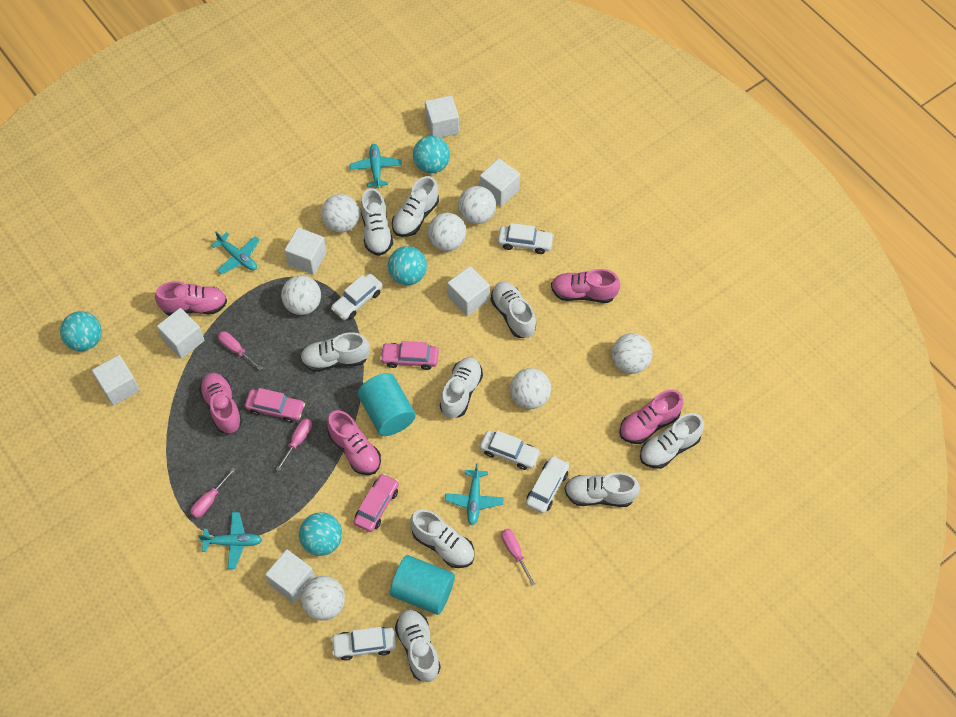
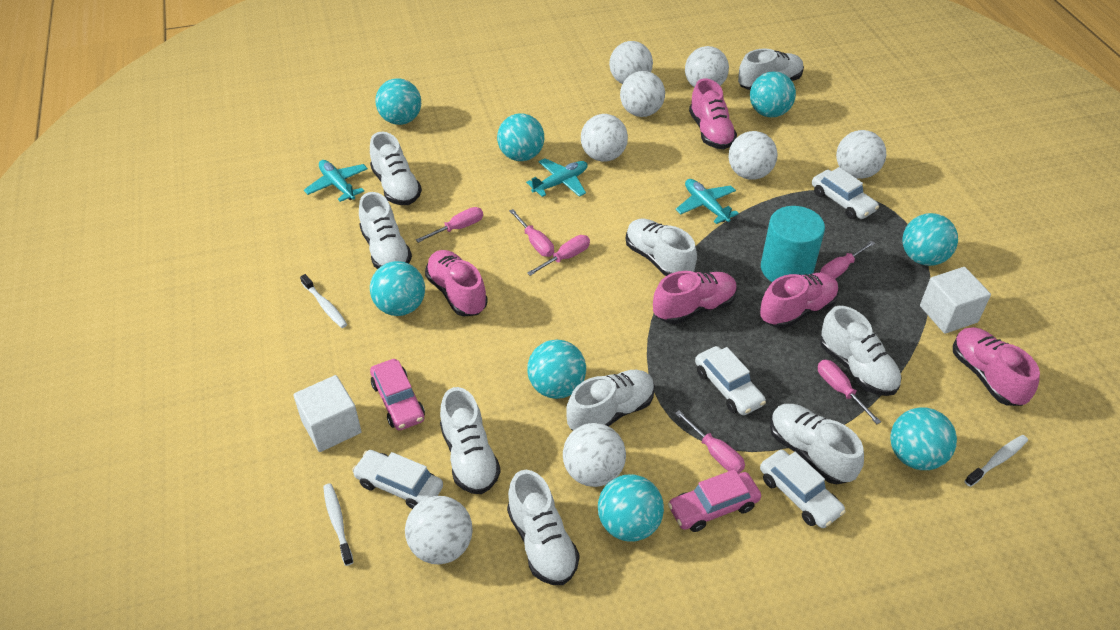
pink car: 3 -> 2
pink screwdriver: 4 -> 6
turquoise ball: 4 -> 8
turquoise cylinder: 2 -> 1
turquoise plane: 4 -> 3
white ball: 7 -> 8
white car: 5 -> 4
white cube: 7 -> 2
white toothbrush: 0 -> 3

